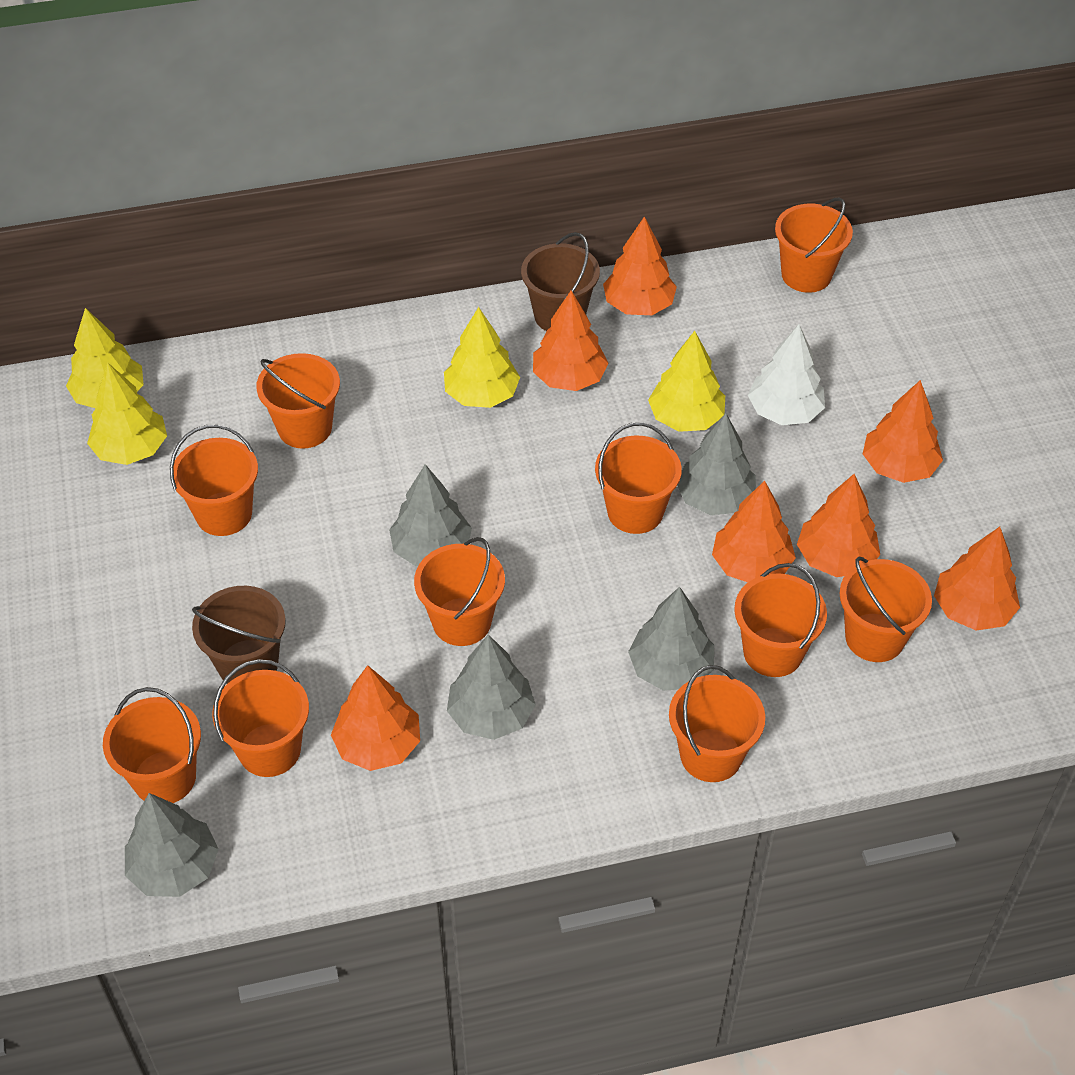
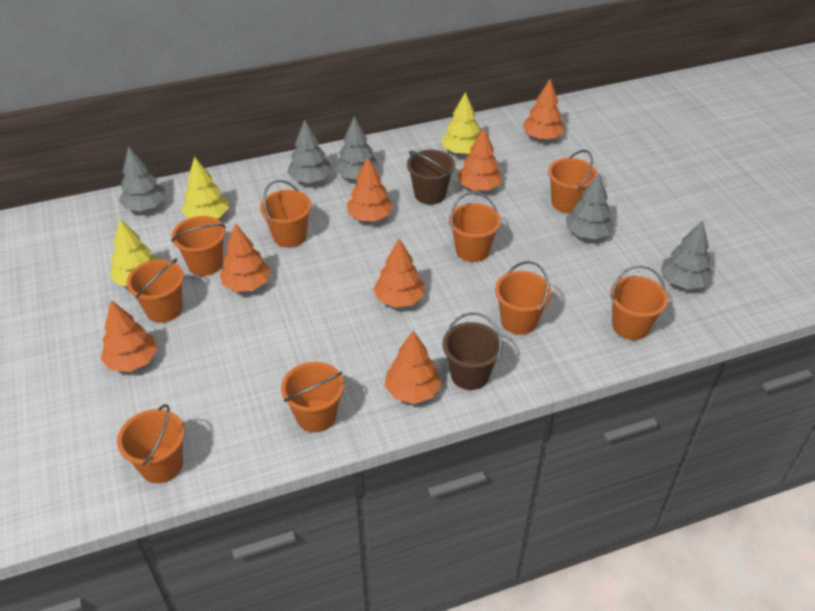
orange bucket: 10 -> 9
white tree: 1 -> 0
yellow tree: 4 -> 3

